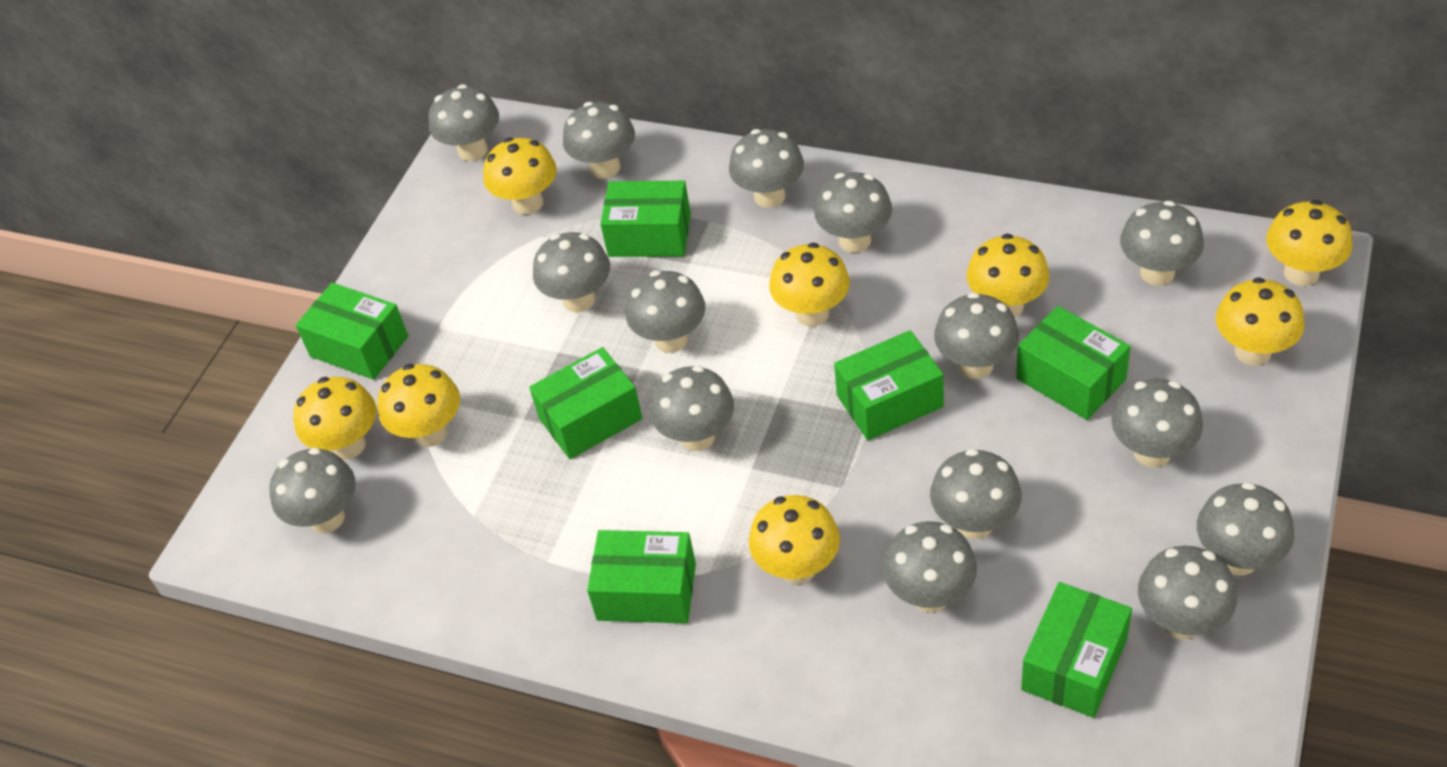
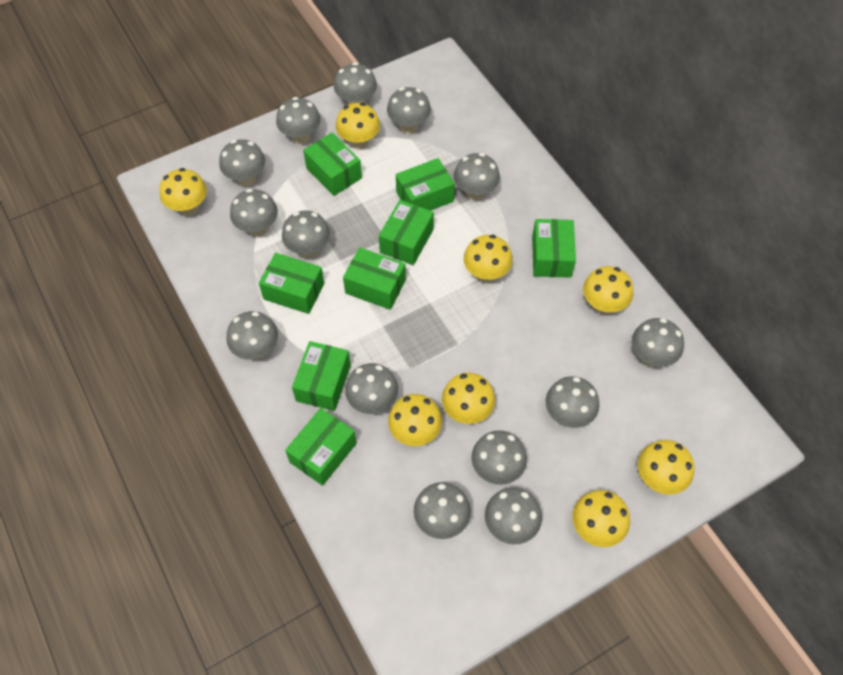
green box: 7 -> 8
grey mushroom: 15 -> 14

